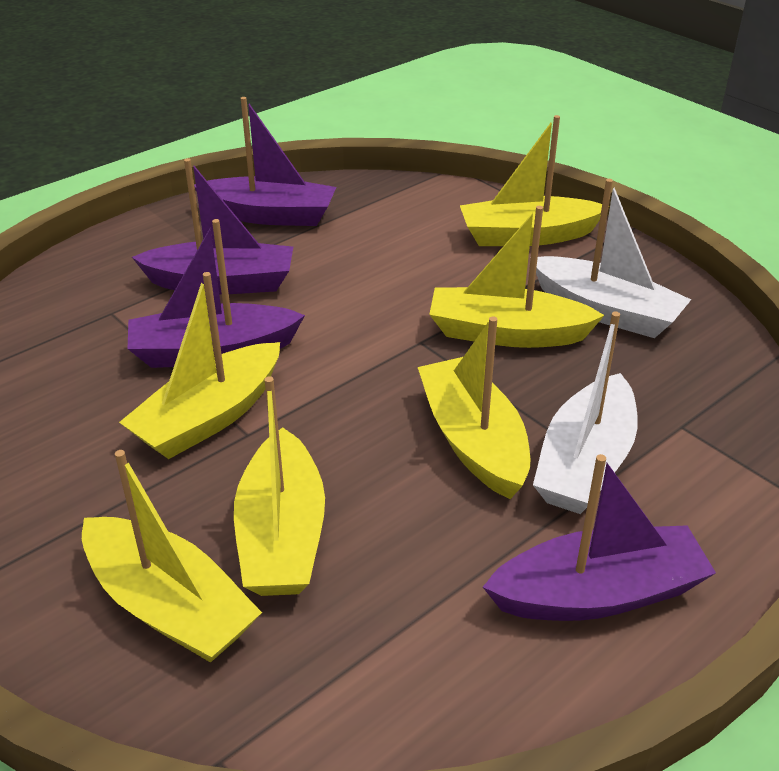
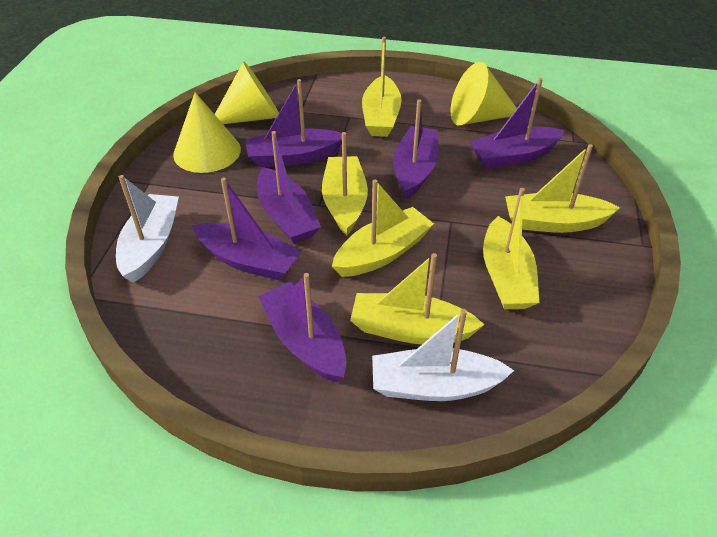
purple boat: 4 -> 6
yellow cone: 0 -> 3

